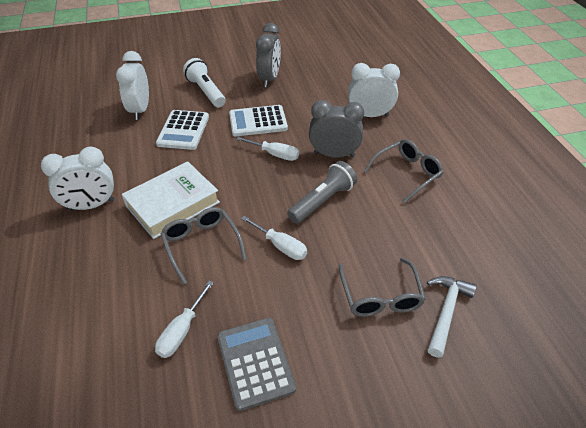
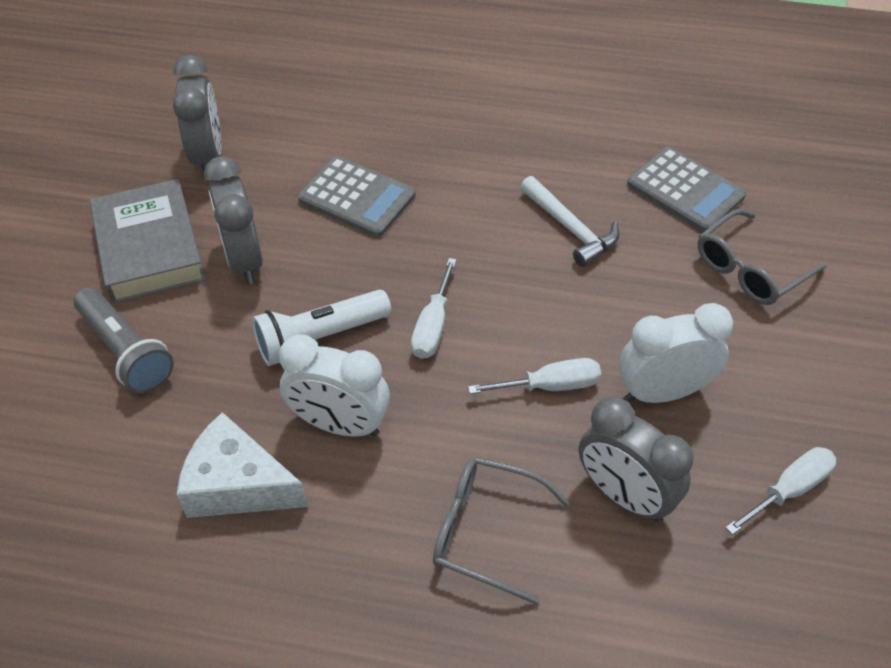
grey book: 0 -> 1
grey calculator: 1 -> 2
grey clock: 2 -> 3
grey glasses: 3 -> 2
white book: 1 -> 0
white calculator: 2 -> 0
white cheese: 0 -> 1
white clock: 3 -> 2

